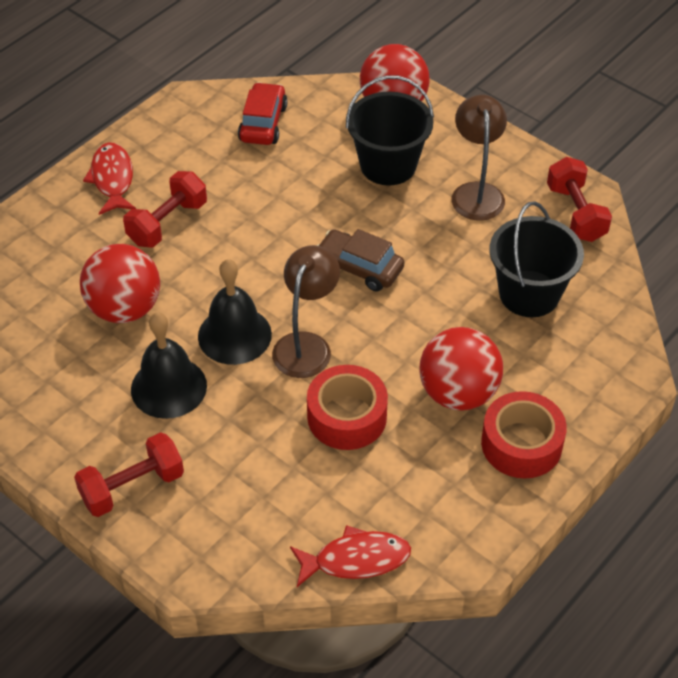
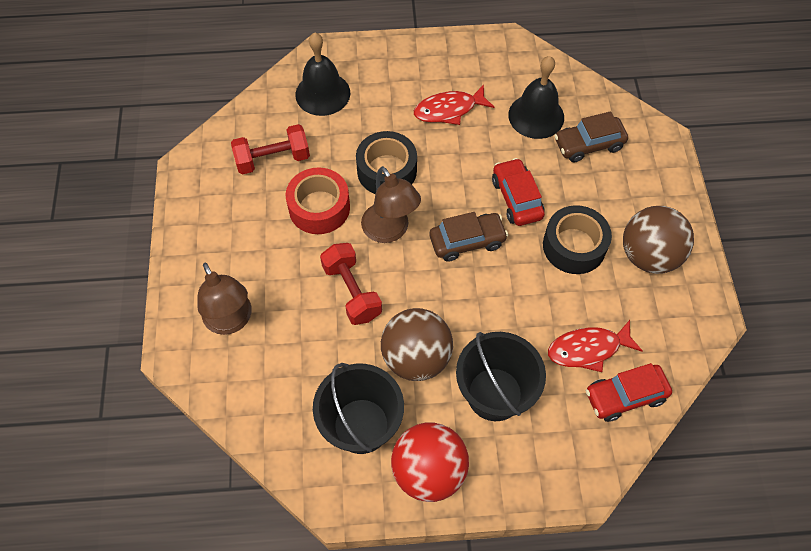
black tape: 0 -> 2
brown ball: 0 -> 2
brown car: 1 -> 2
red ball: 3 -> 1
red car: 1 -> 2
red dumbbell: 3 -> 2
red tape: 2 -> 1

